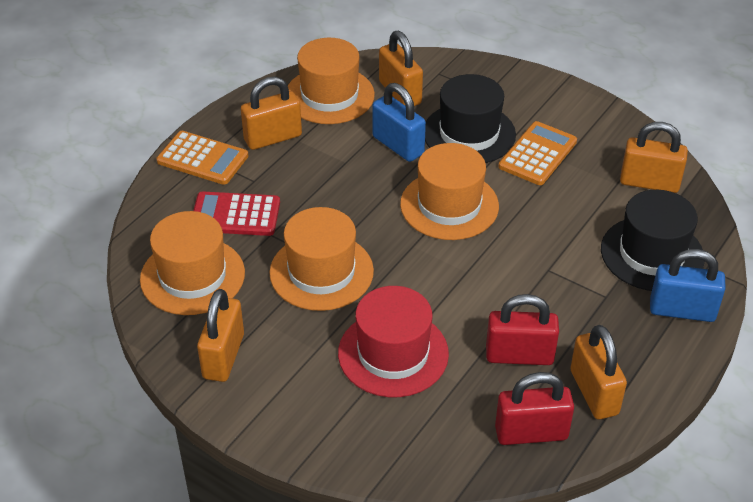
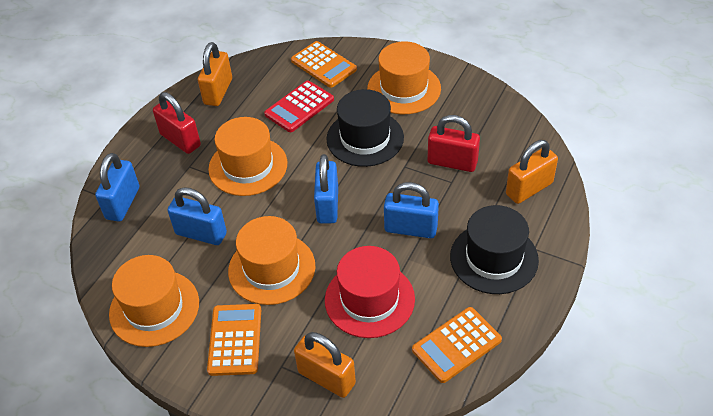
blue padlock: 2 -> 4
orange calculator: 2 -> 3
orange padlock: 5 -> 3

